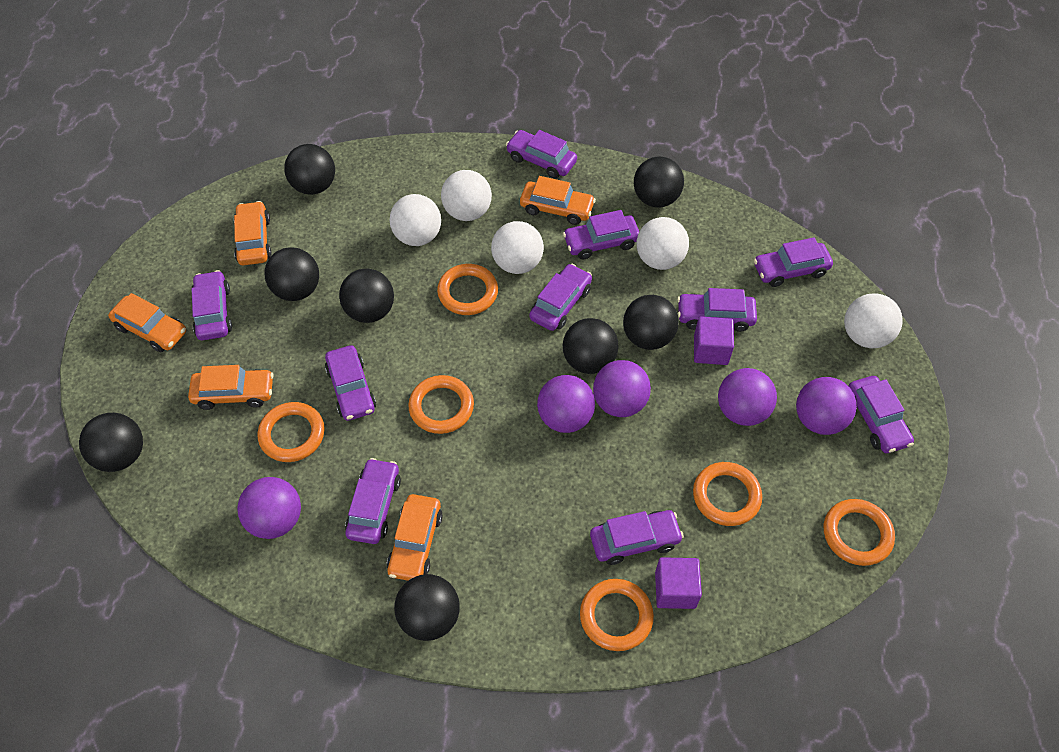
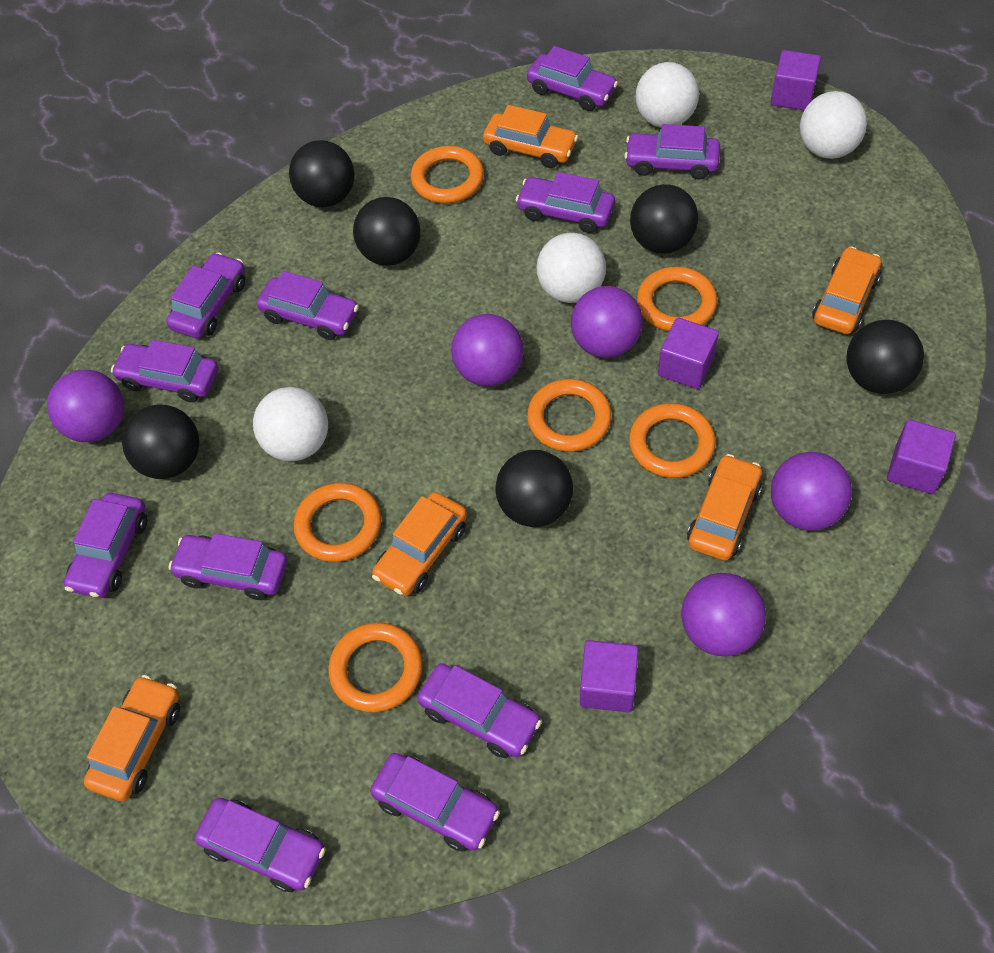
black ball: 8 -> 6
purple car: 10 -> 11
purple cube: 2 -> 4
white ball: 5 -> 4

